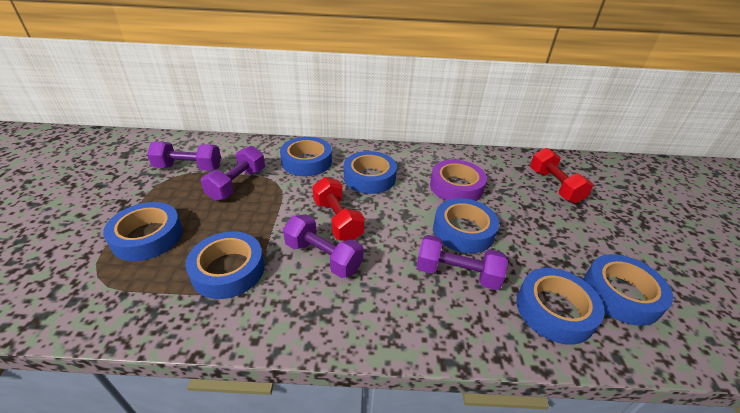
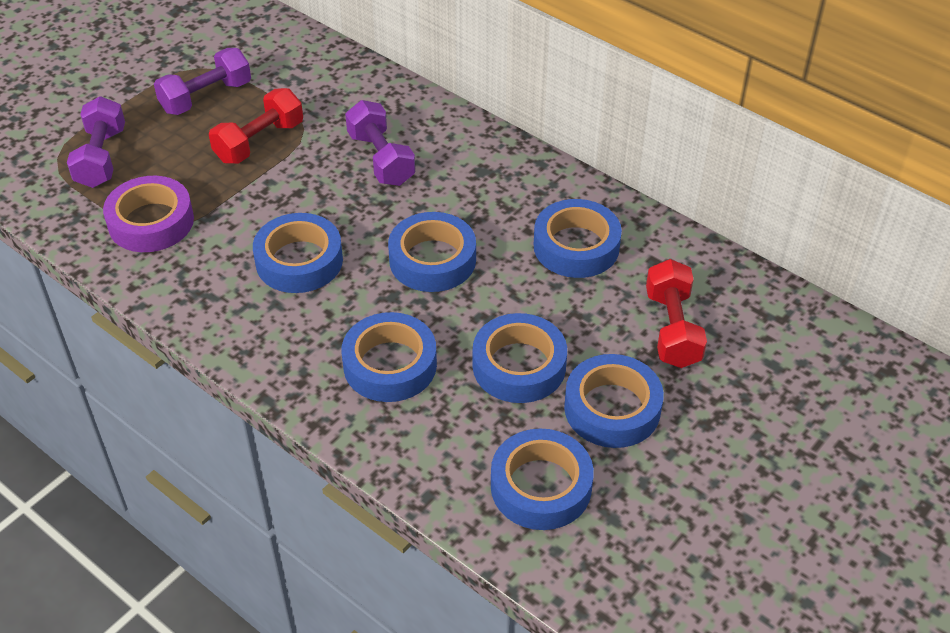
purple dumbbell: 4 -> 3

